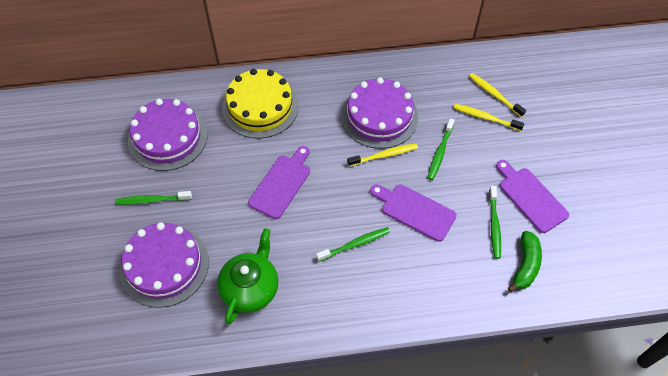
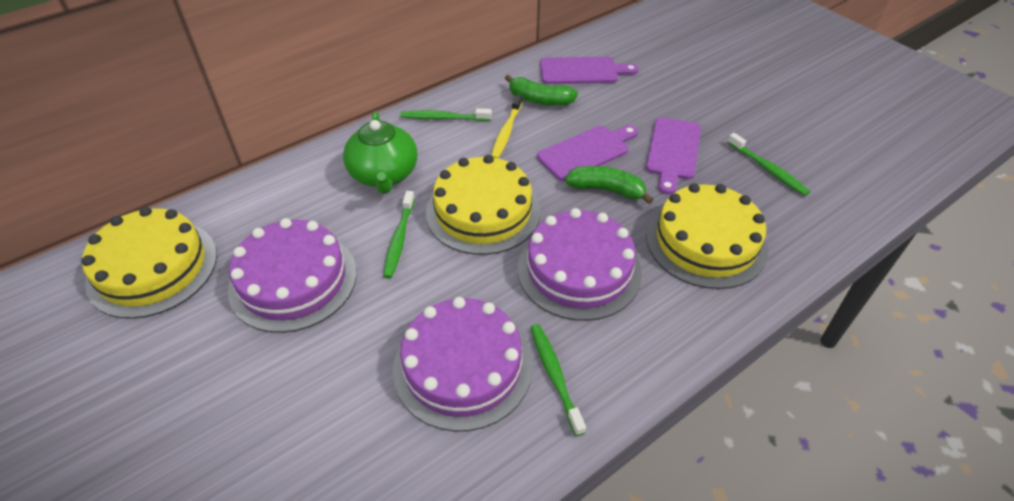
green banana: 1 -> 2
yellow cake: 1 -> 3
yellow toothbrush: 3 -> 1

